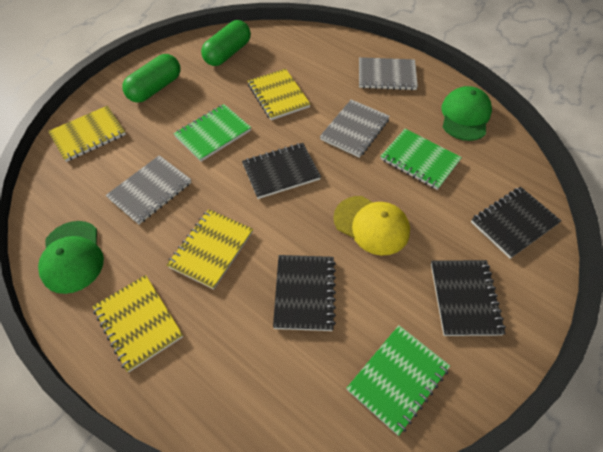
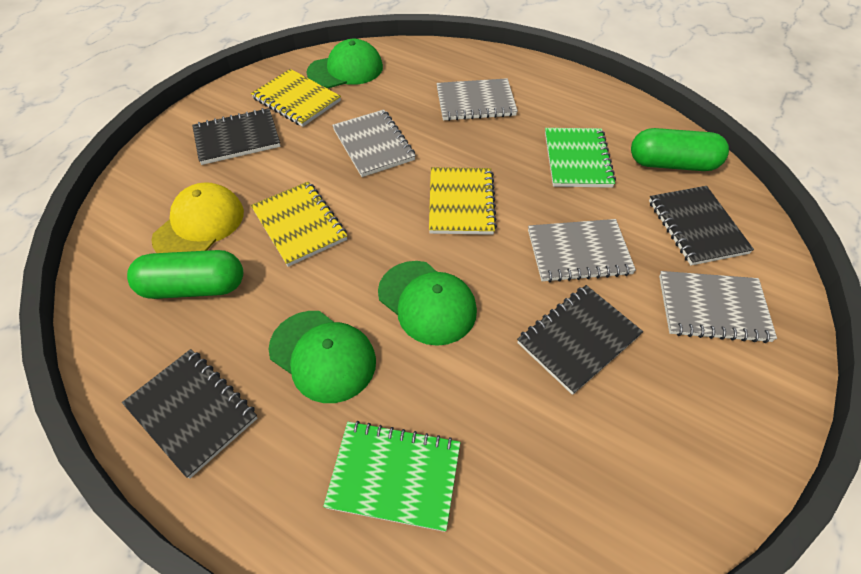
green cap: 2 -> 3
green notebook: 3 -> 2
grey notebook: 3 -> 4
yellow notebook: 4 -> 3

